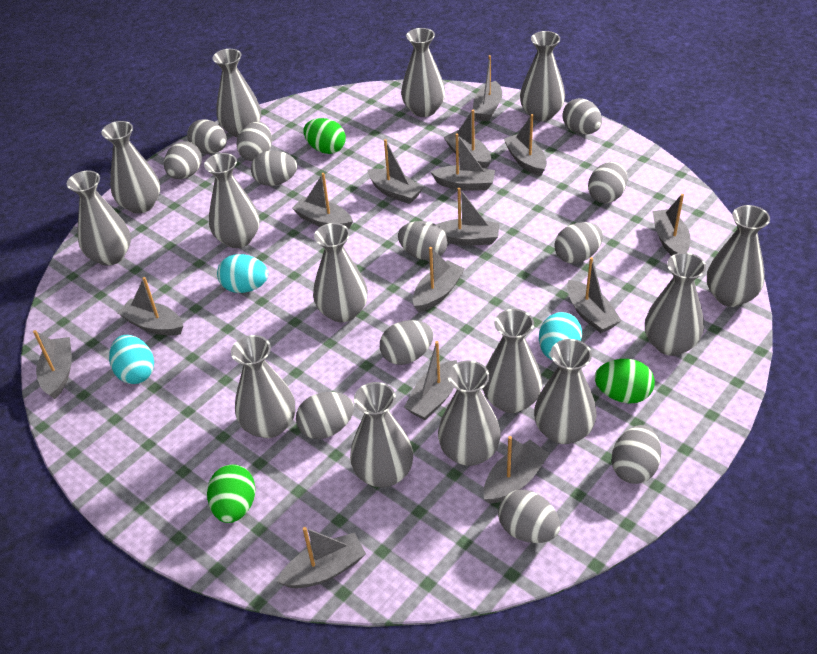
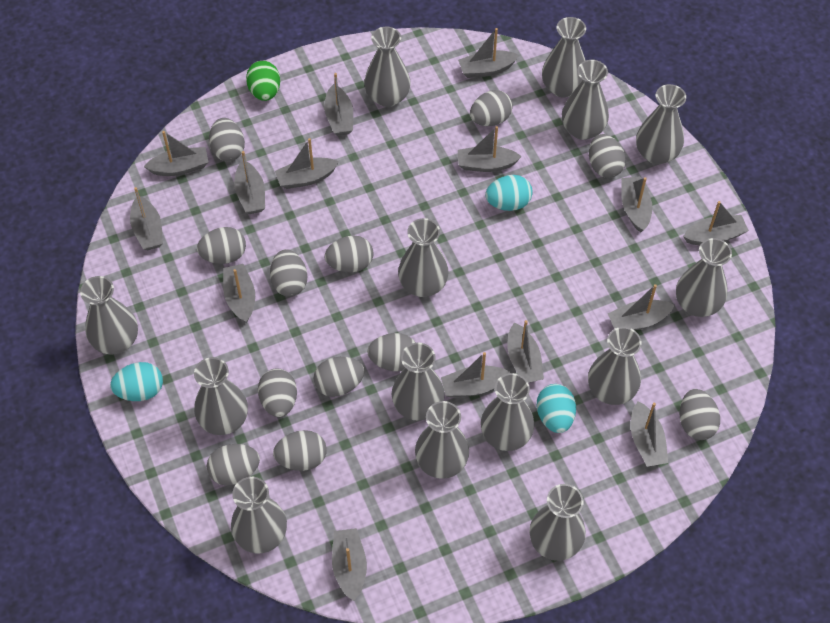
green egg: 3 -> 1

